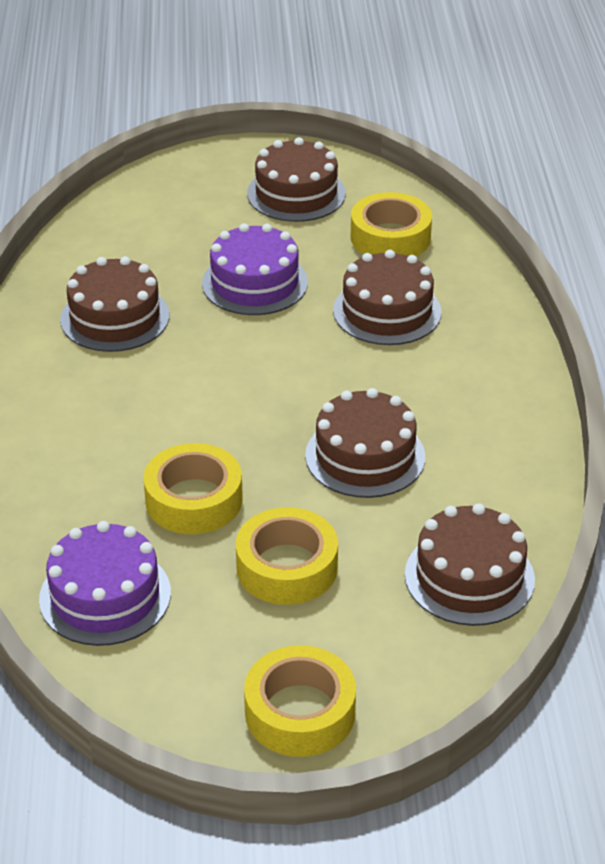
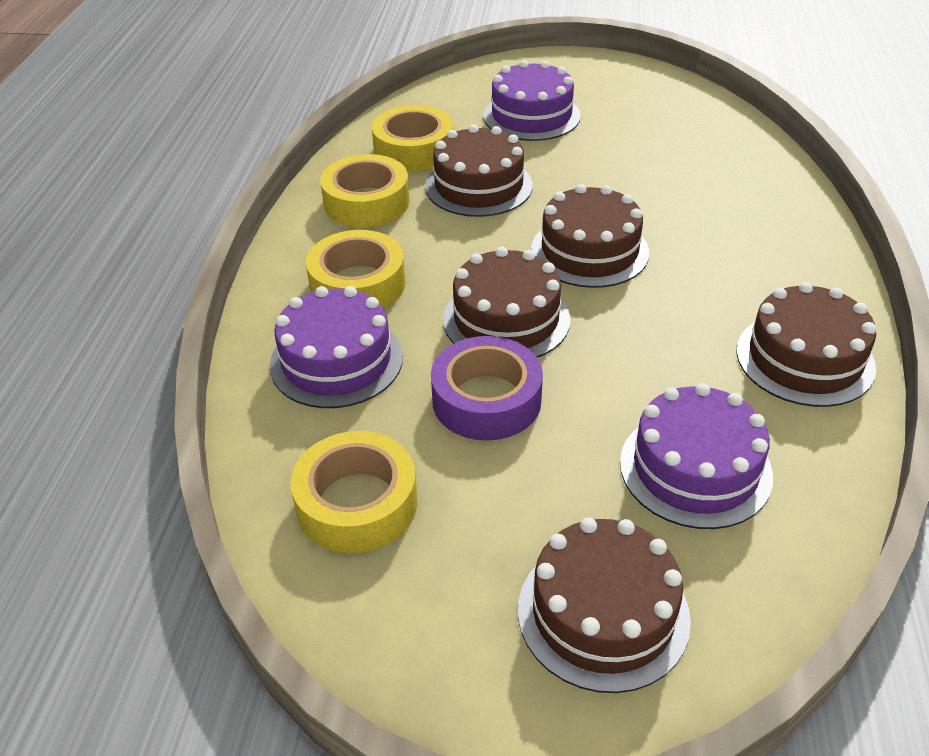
purple cake: 2 -> 3
purple tape: 0 -> 1

